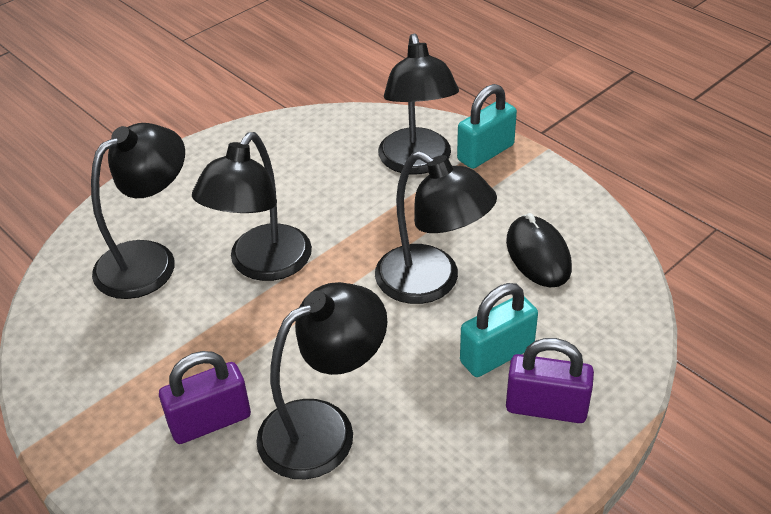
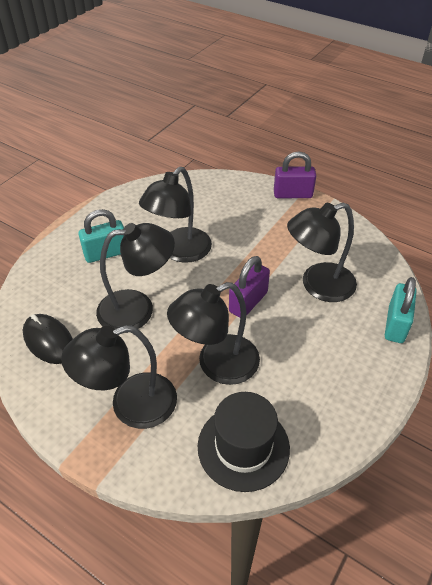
black hat: 0 -> 1

